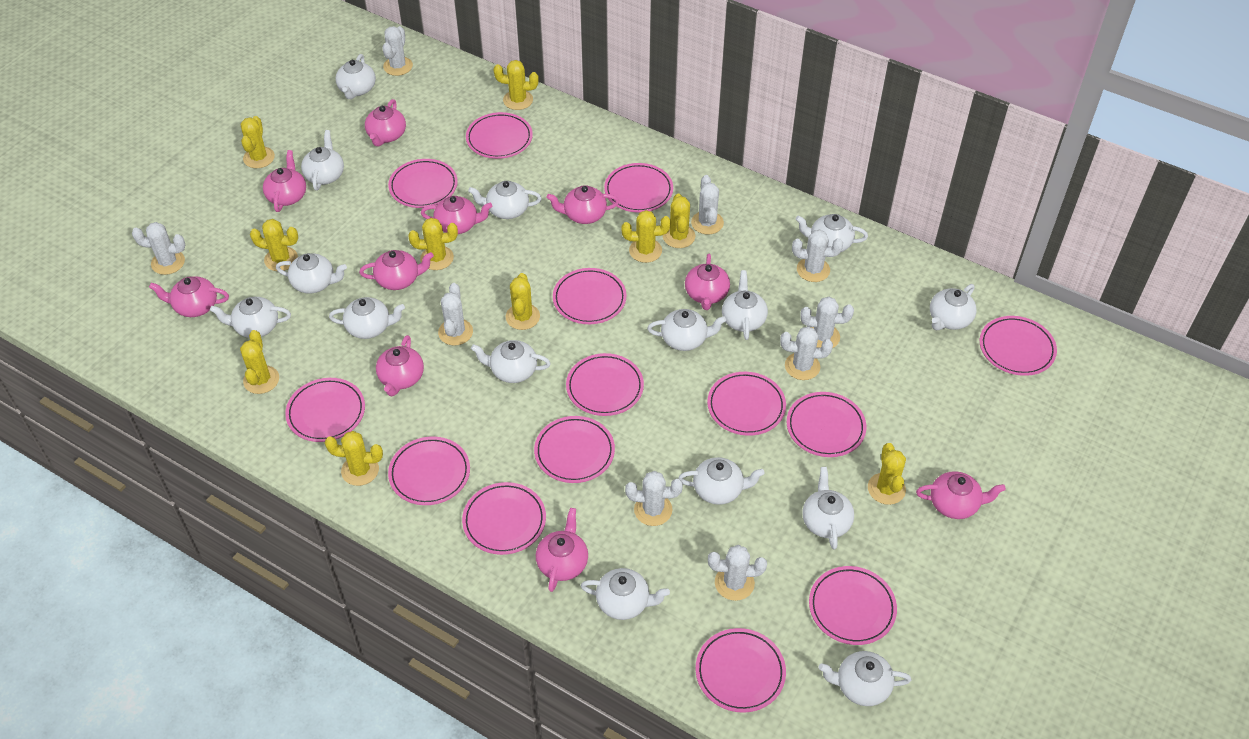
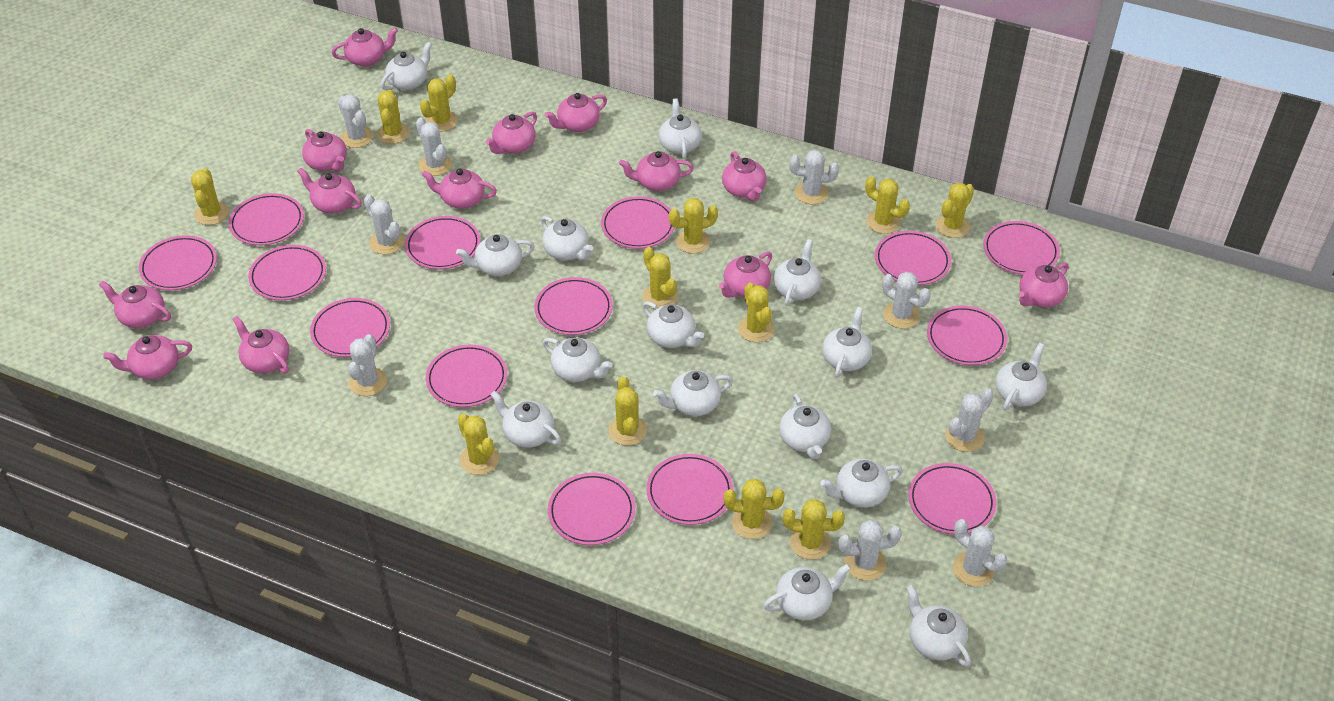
pink teapot: 10 -> 13
yellow cactus: 10 -> 12

